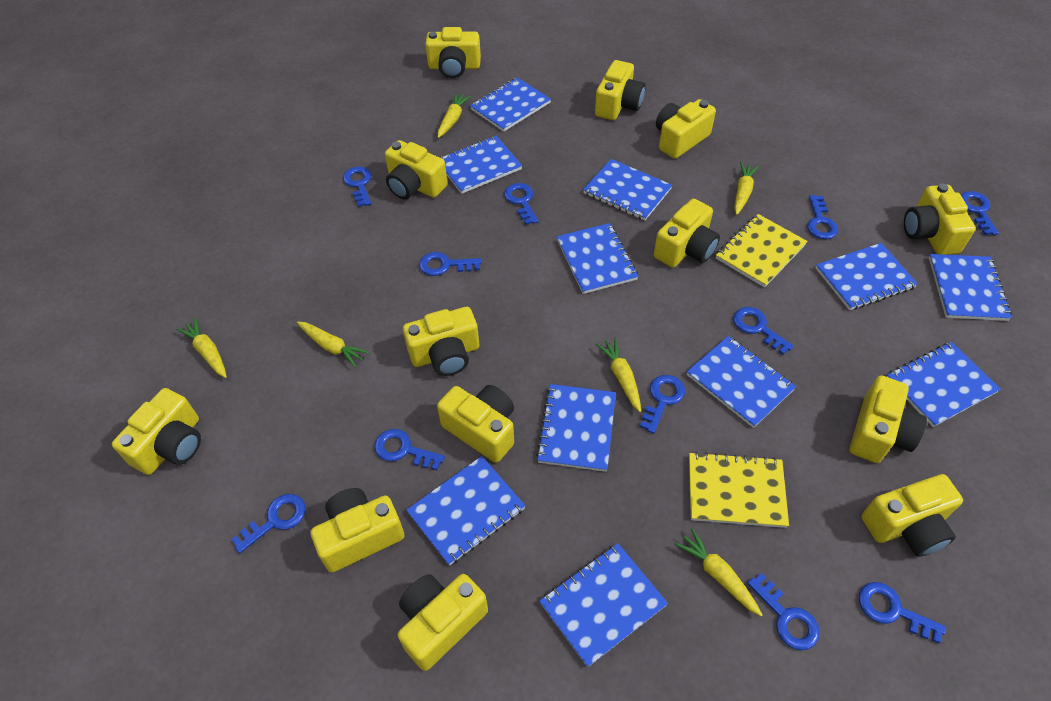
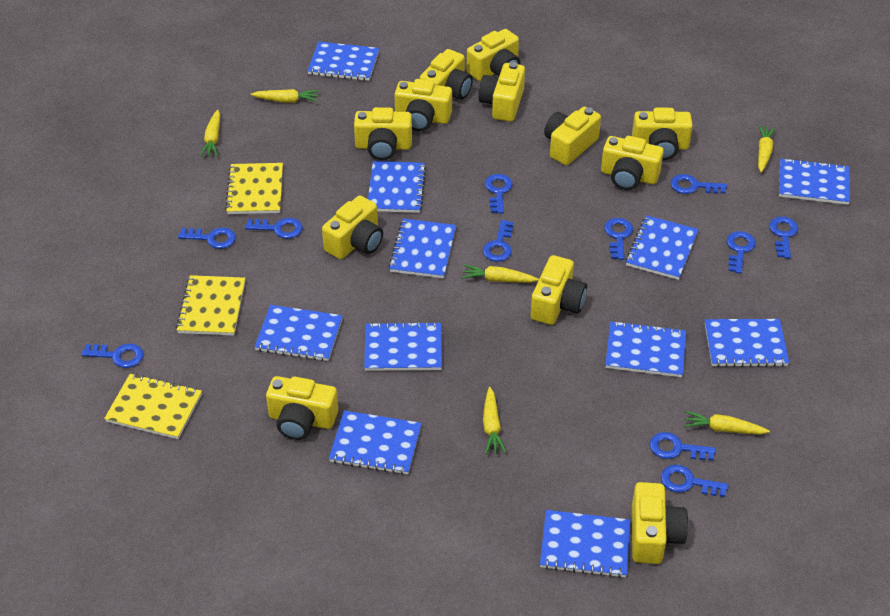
yellow camera: 13 -> 12
yellow notebook: 2 -> 3

